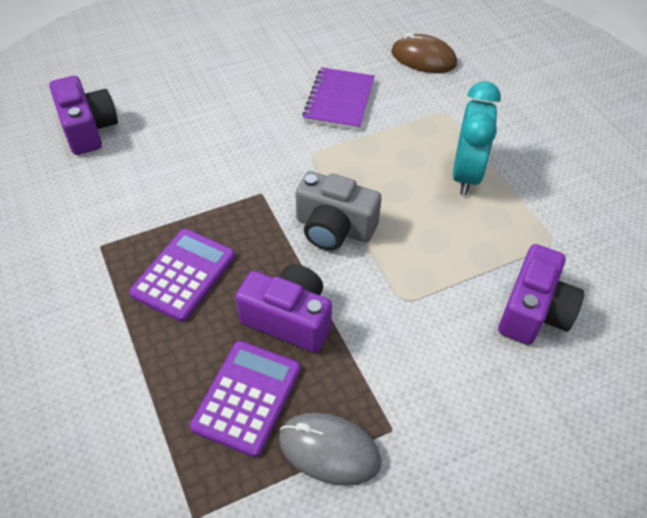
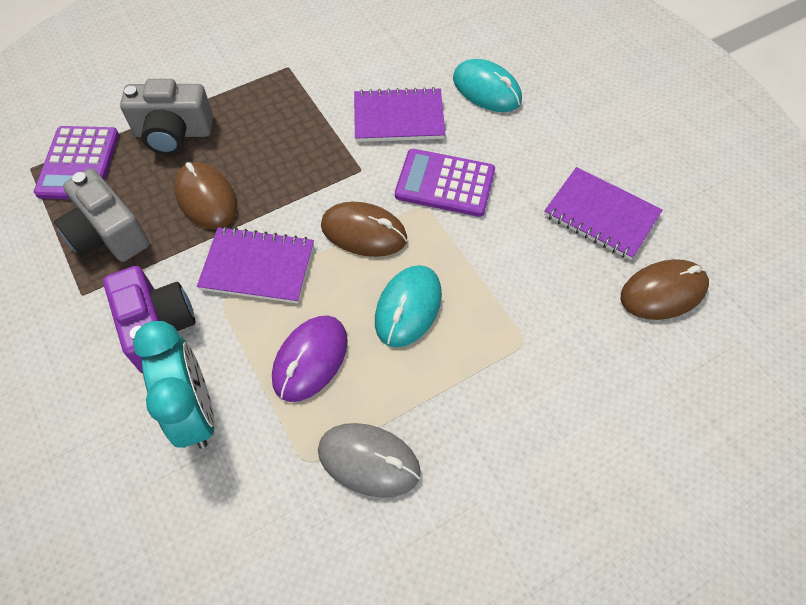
brown mouse: 1 -> 3
grey camera: 1 -> 2
purple camera: 3 -> 1
purple mouse: 0 -> 1
purple notebook: 1 -> 3
turquoise mouse: 0 -> 2

